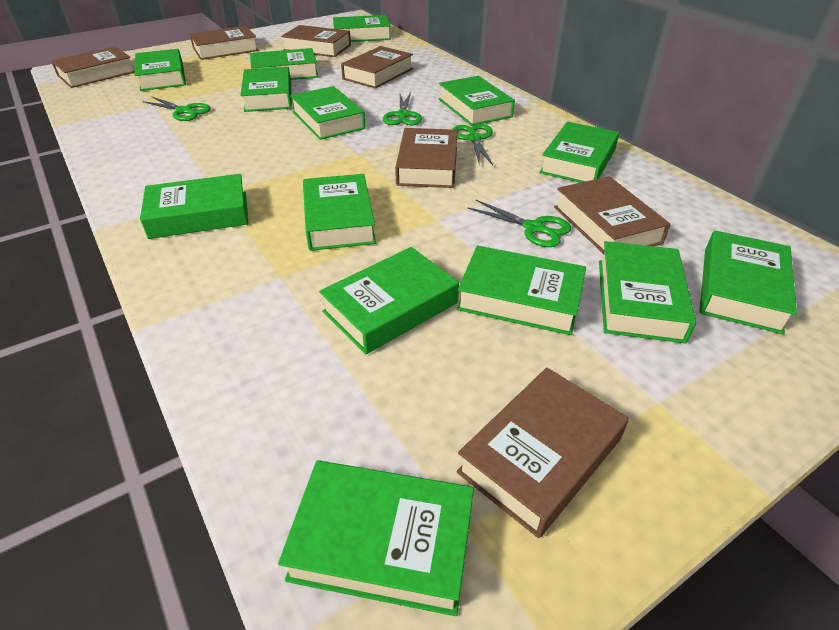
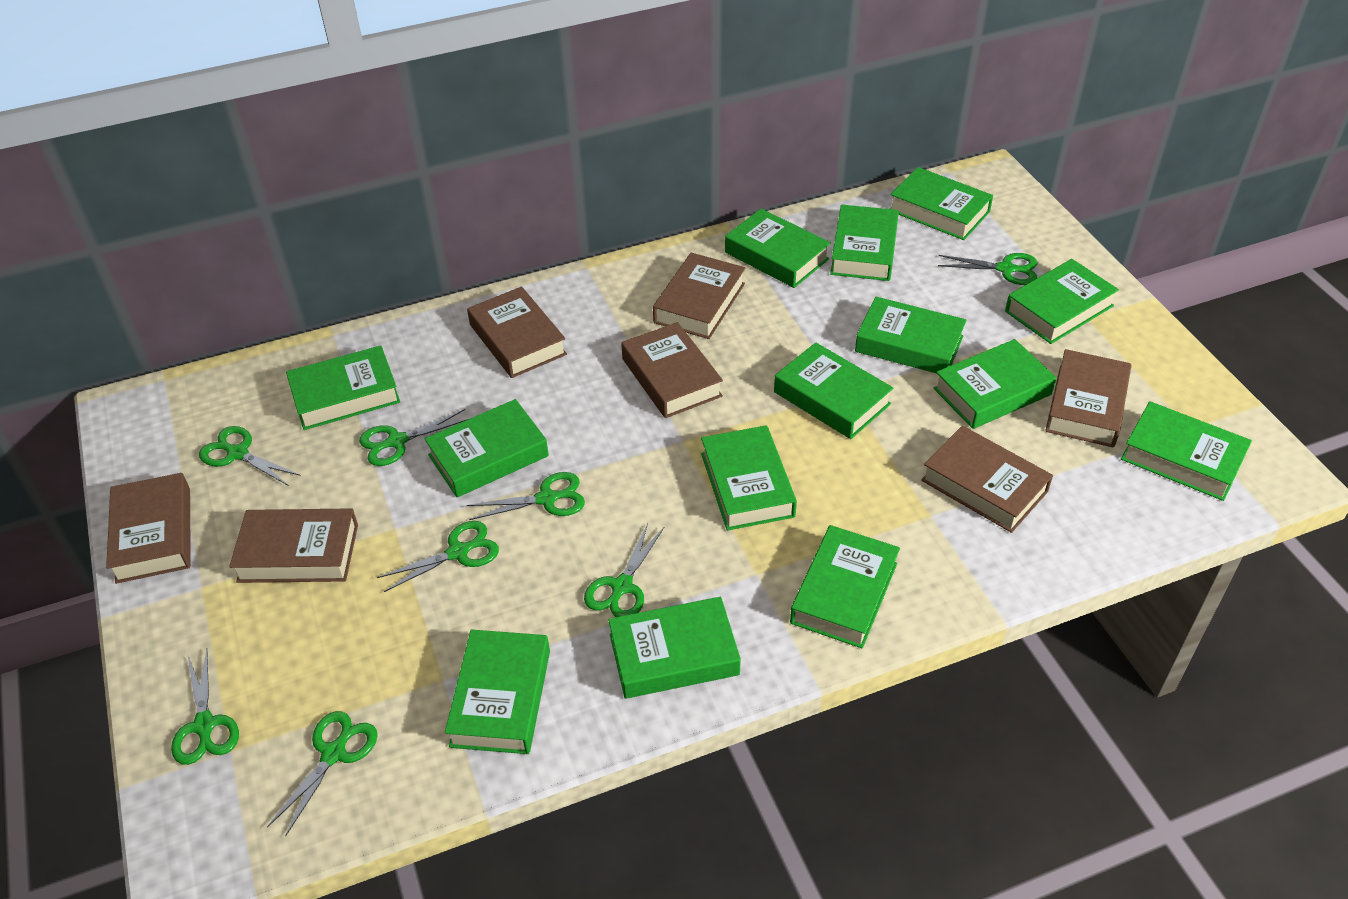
green scissors: 4 -> 8

